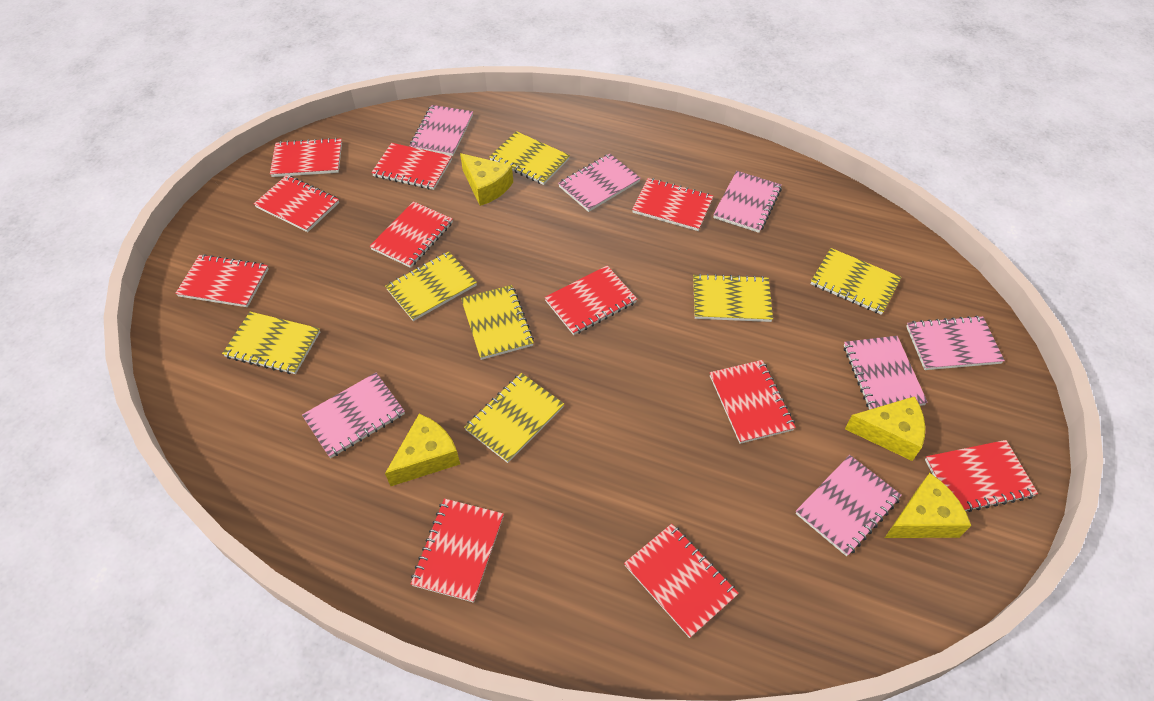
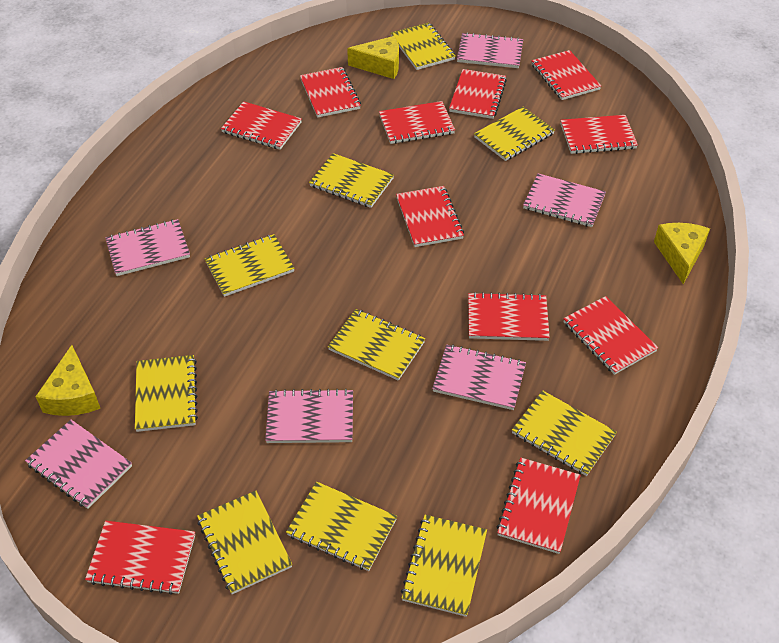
pink notebook: 7 -> 6
yellow cheese: 4 -> 3
yellow notebook: 7 -> 10

